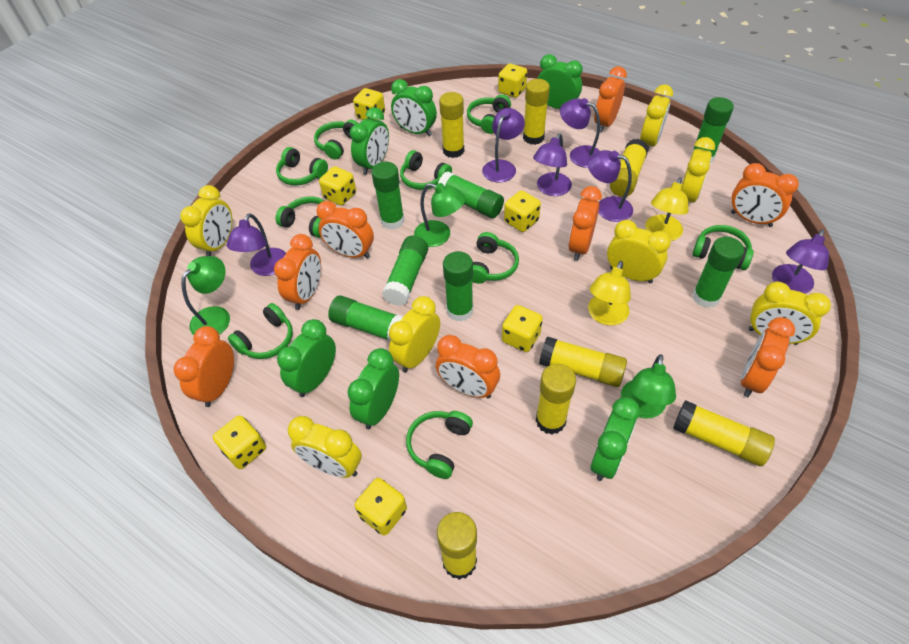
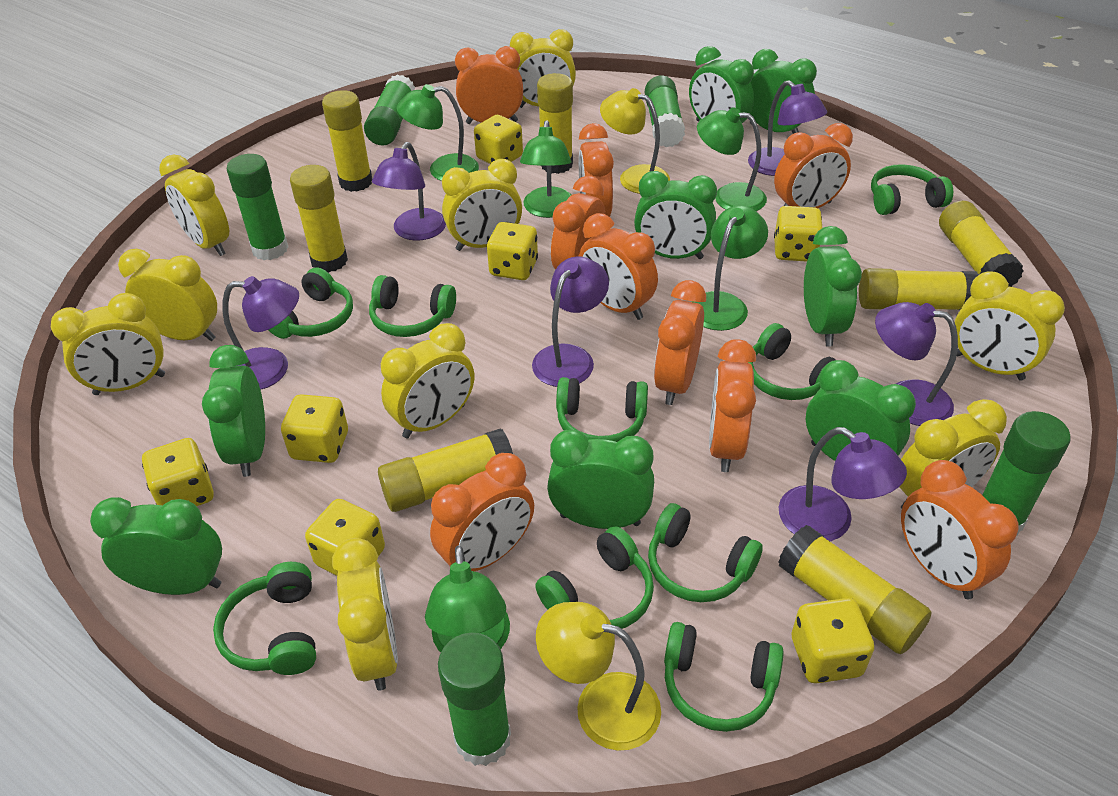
green clock: 6 -> 8
green glue stick: 7 -> 5
green lamp: 3 -> 5
orange clock: 8 -> 9
yellow clock: 7 -> 9

